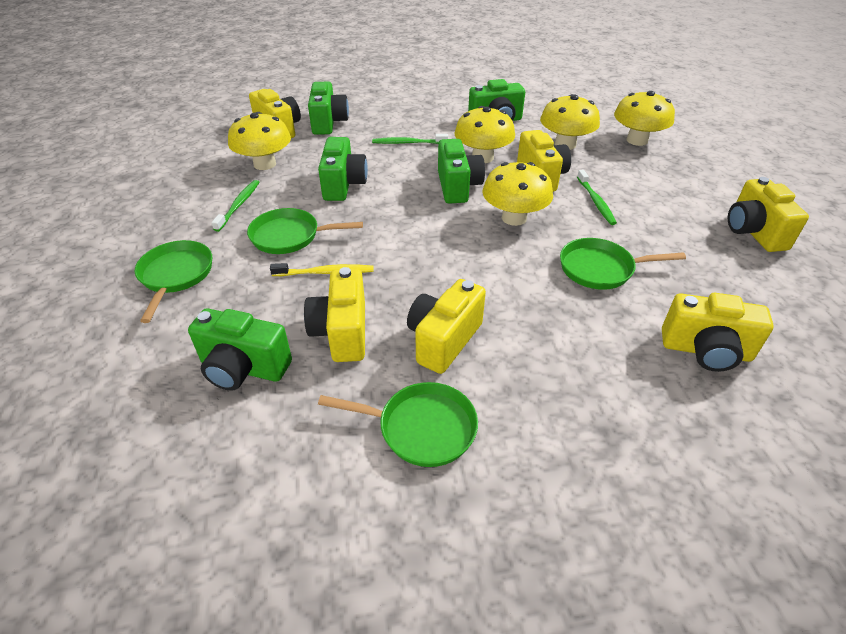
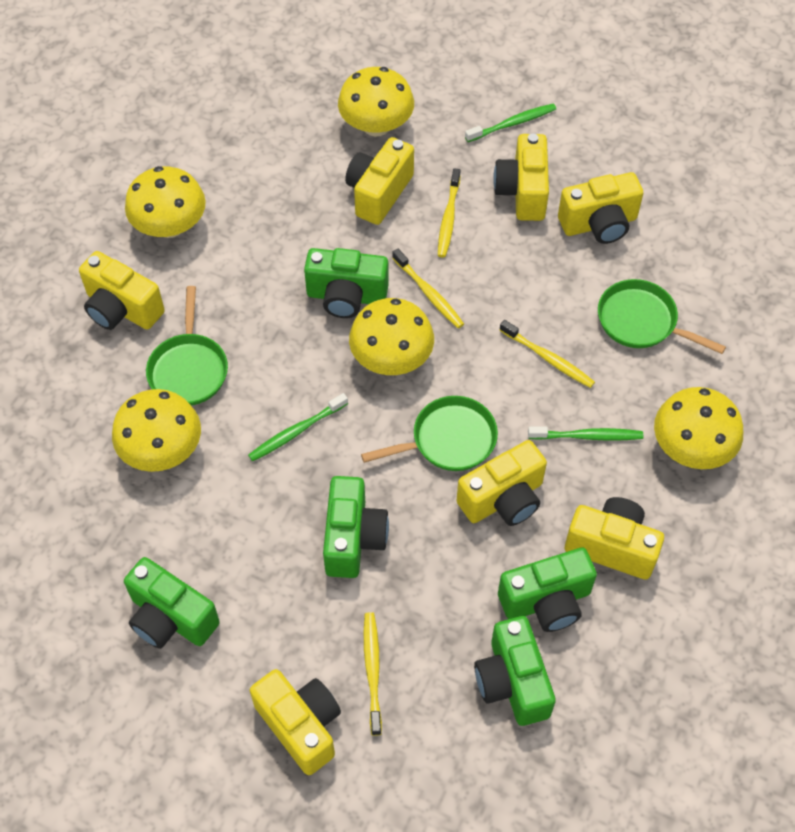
green pan: 4 -> 3
yellow camera: 6 -> 7
yellow toothbrush: 1 -> 4

